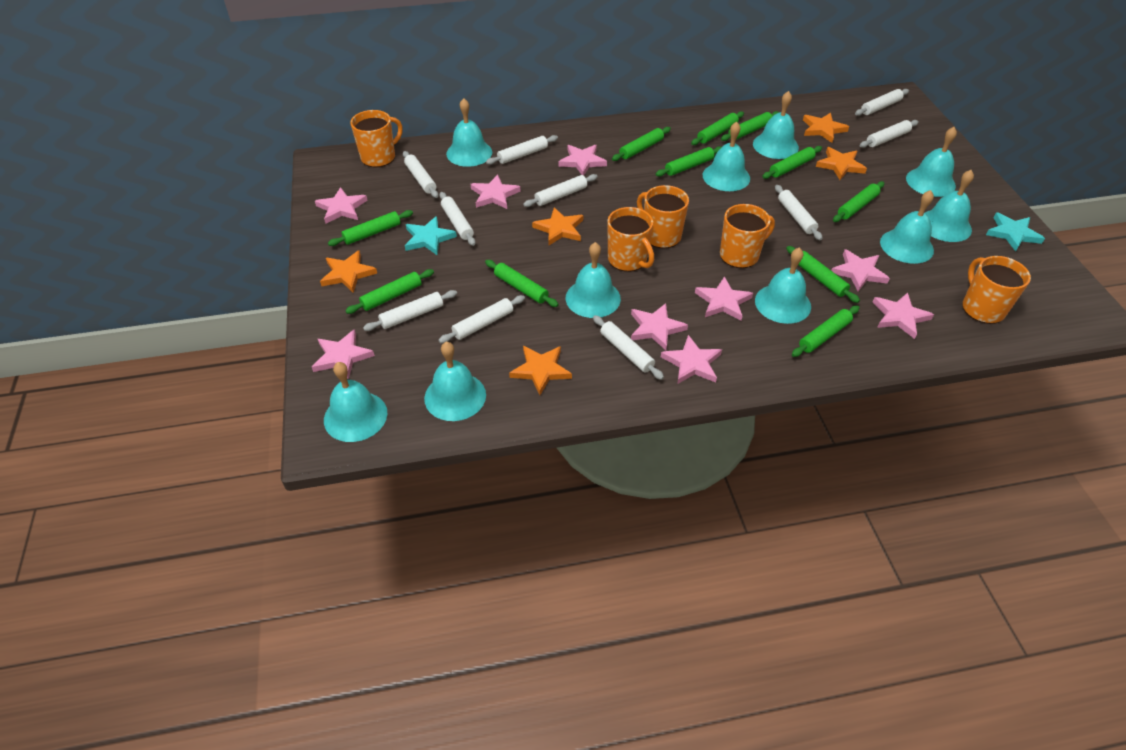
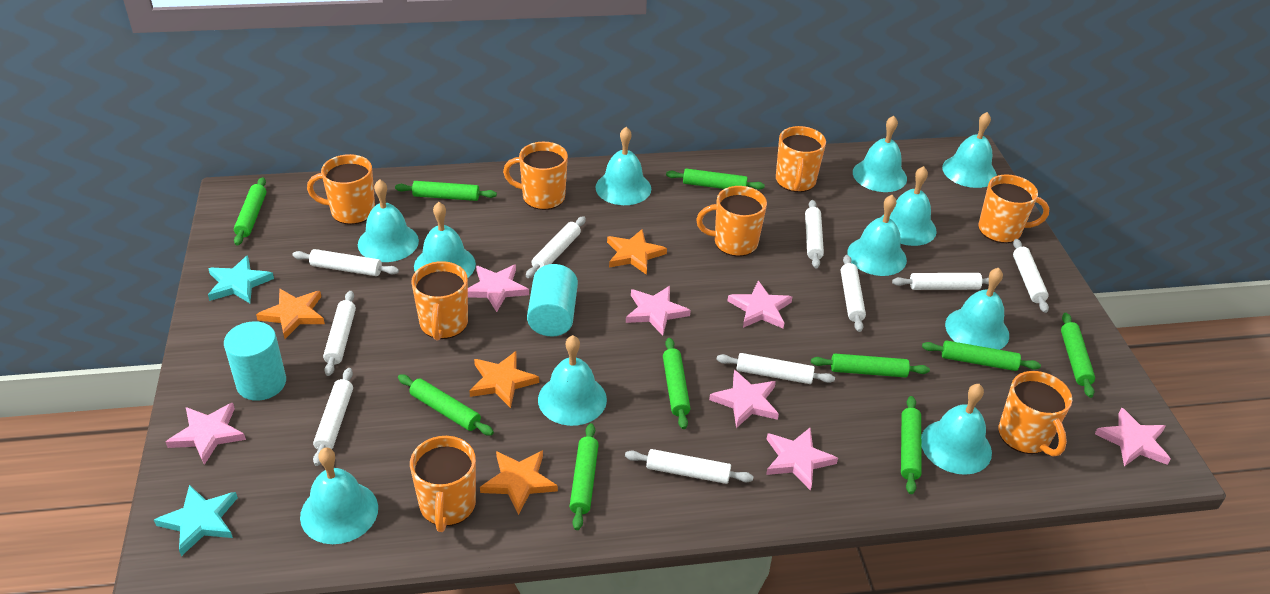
green rolling pin: 11 -> 10
orange mug: 5 -> 8
orange star: 5 -> 4
pink star: 9 -> 7
turquoise bell: 10 -> 11
turquoise cylinder: 0 -> 2

